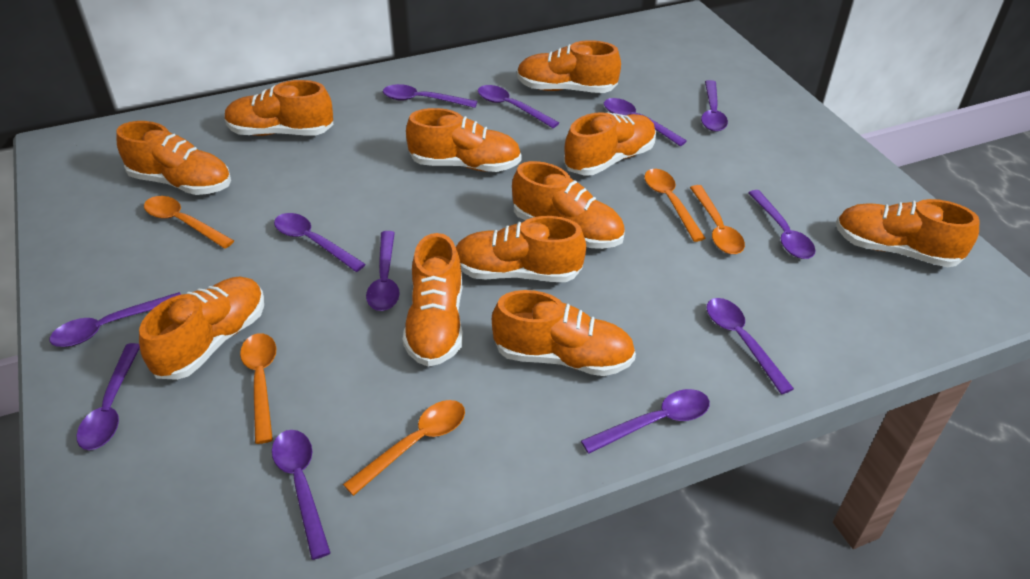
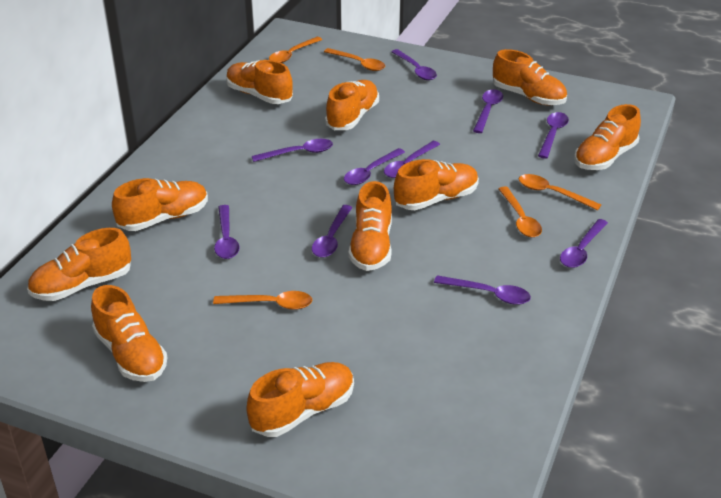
orange shoe: 11 -> 10
purple spoon: 12 -> 10

